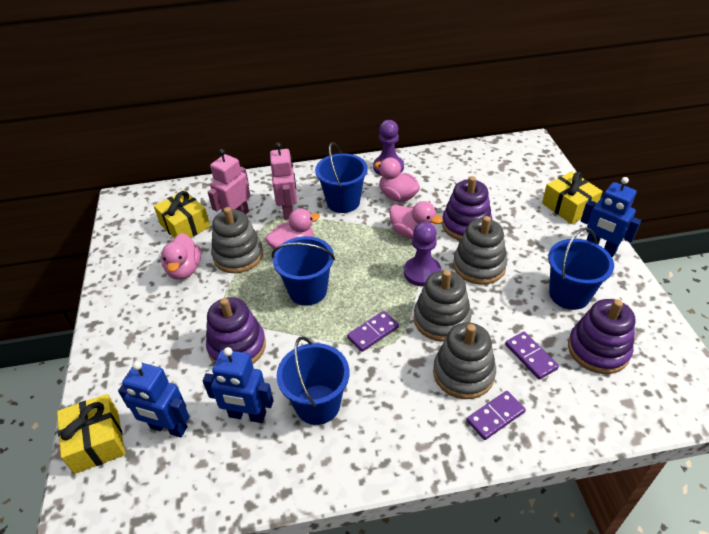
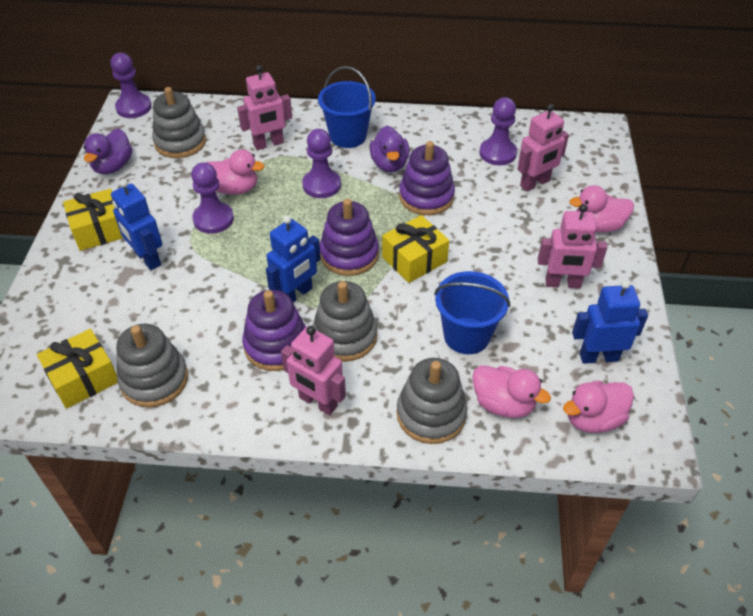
blue bucket: 4 -> 2
pink robot: 2 -> 4
purple domino: 3 -> 0
purple duck: 0 -> 2
purple pawn: 2 -> 4

